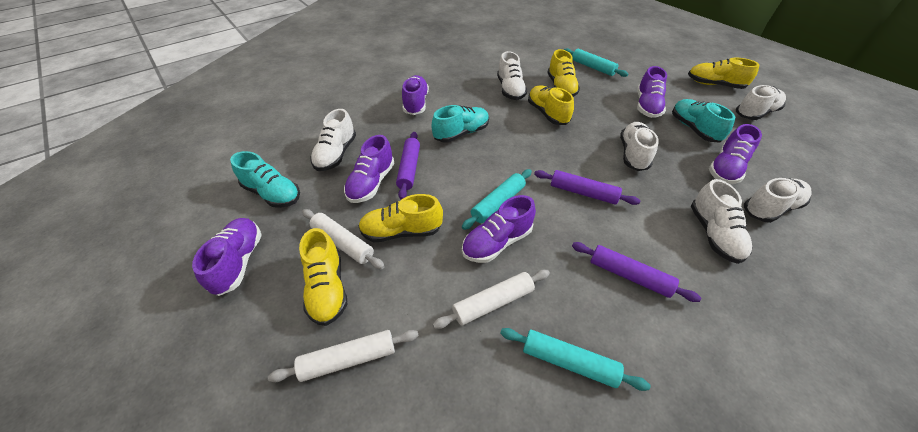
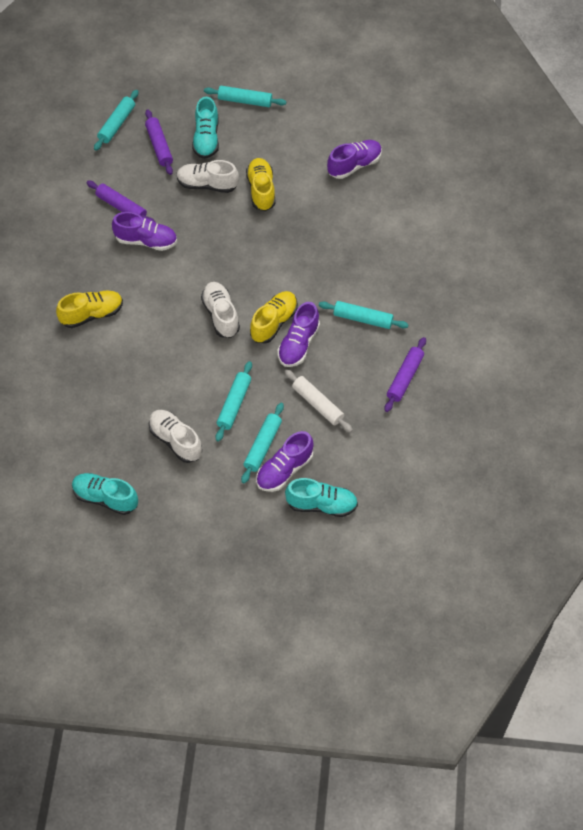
purple shoe: 6 -> 4
turquoise rolling pin: 3 -> 5
white rolling pin: 3 -> 1
white shoe: 6 -> 3
yellow shoe: 5 -> 3

